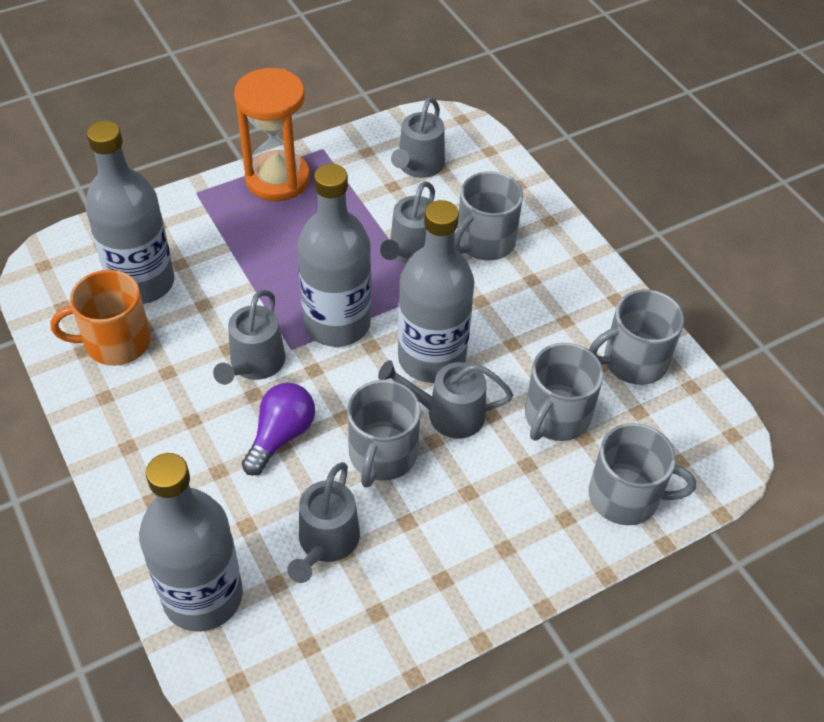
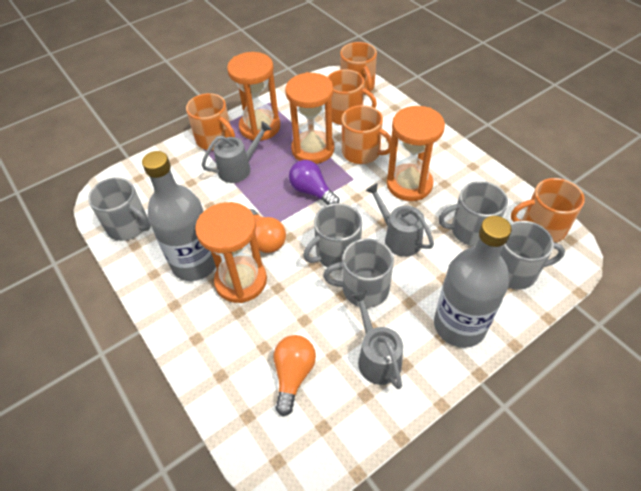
grey bottle: 4 -> 2
grey watering can: 5 -> 3
orange hourglass: 1 -> 4
orange light bulb: 0 -> 2
orange mug: 1 -> 5

